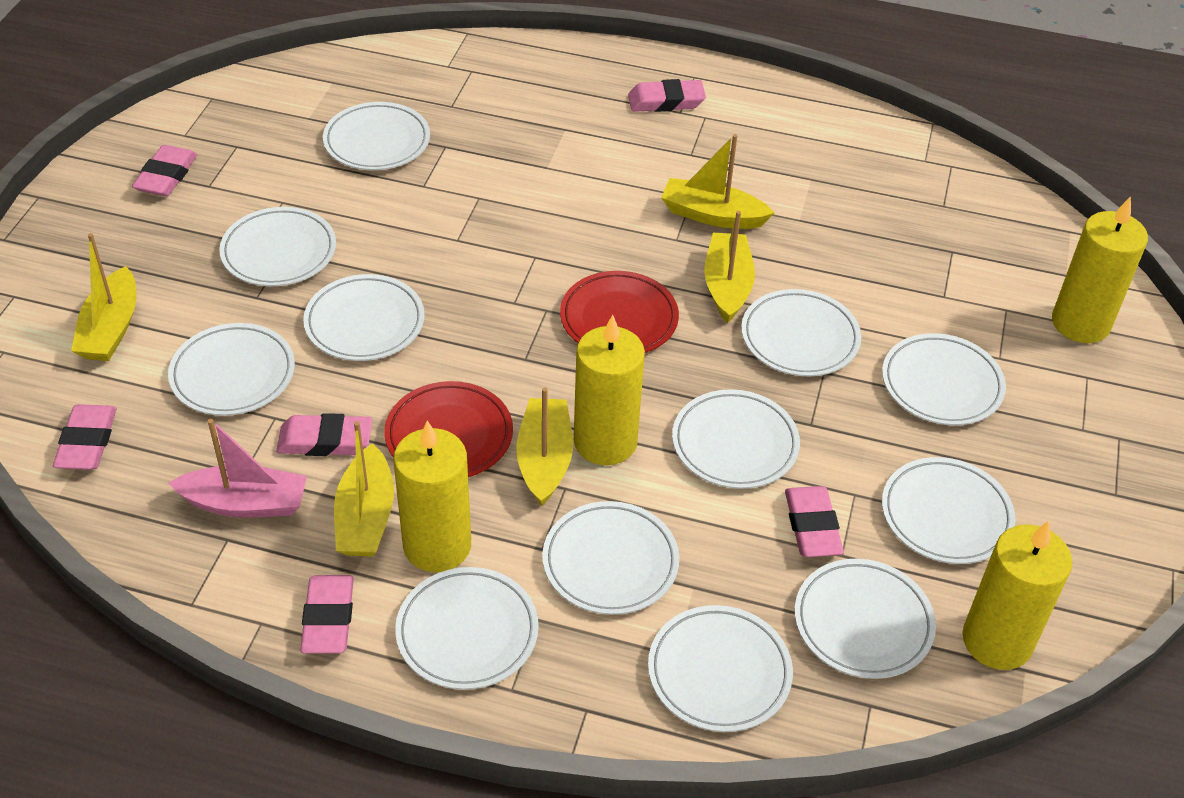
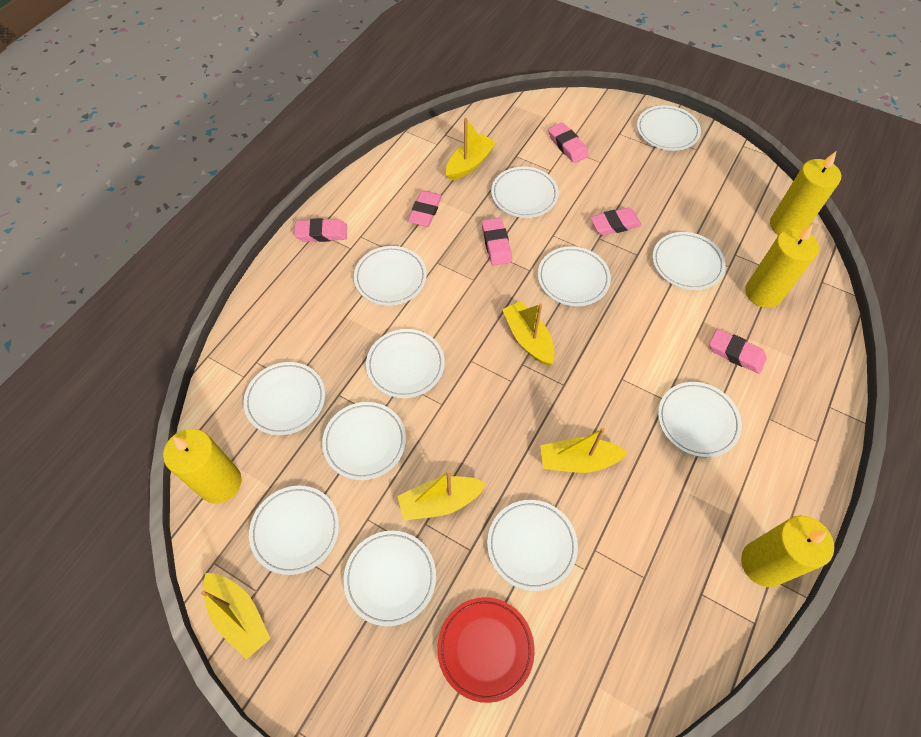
pink boat: 1 -> 0
red plate: 2 -> 1

